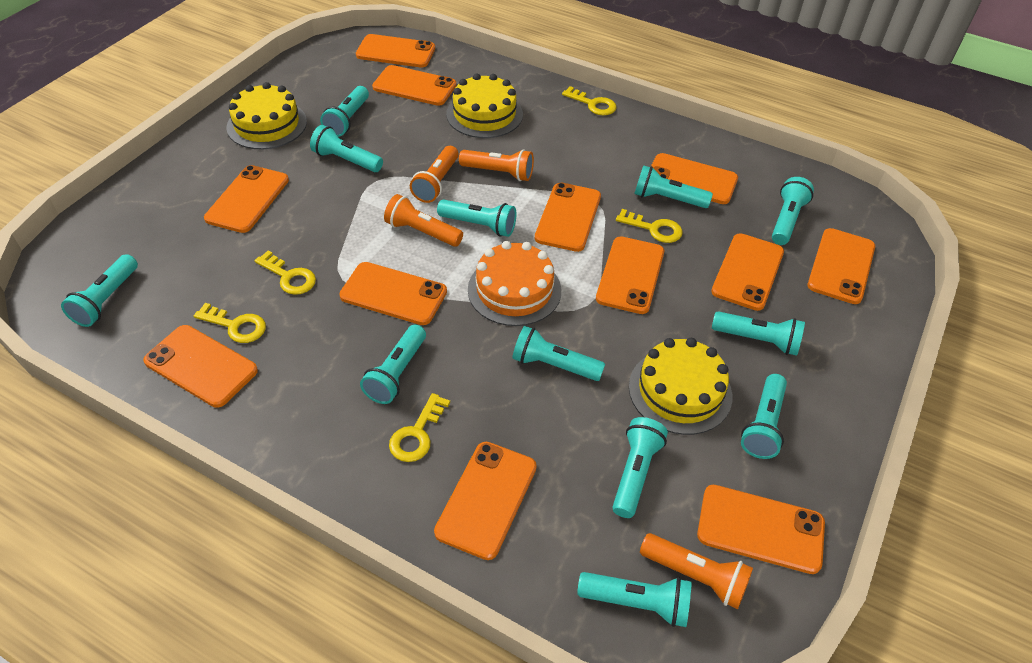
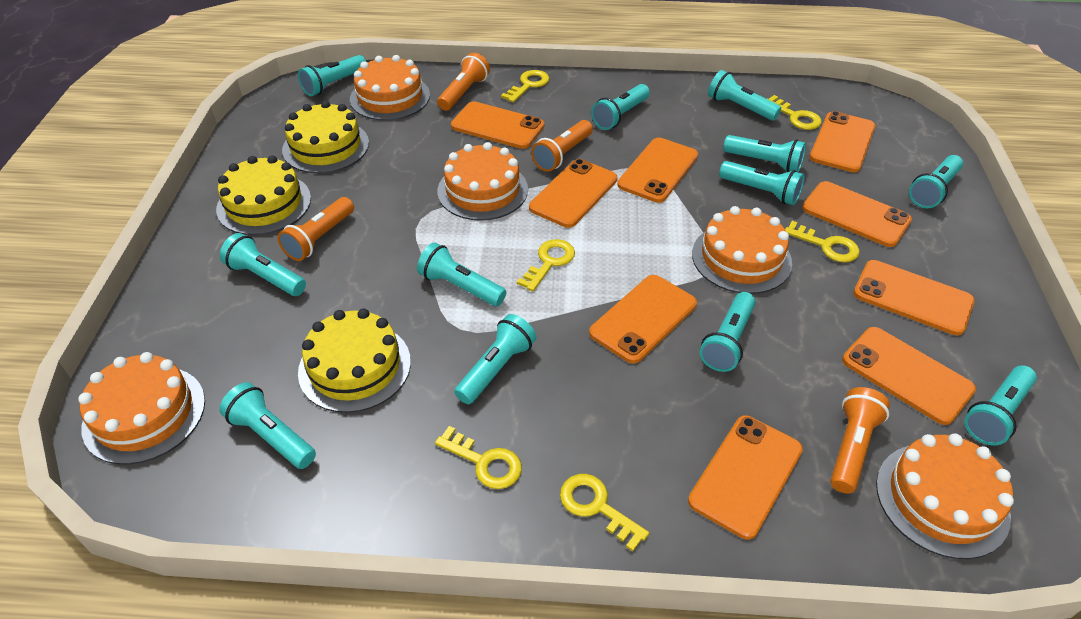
orange cake: 1 -> 5
orange phone: 12 -> 9
yellow key: 5 -> 6

